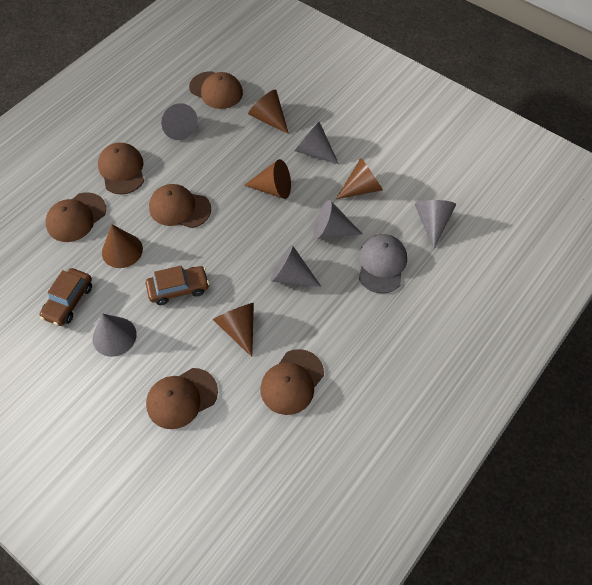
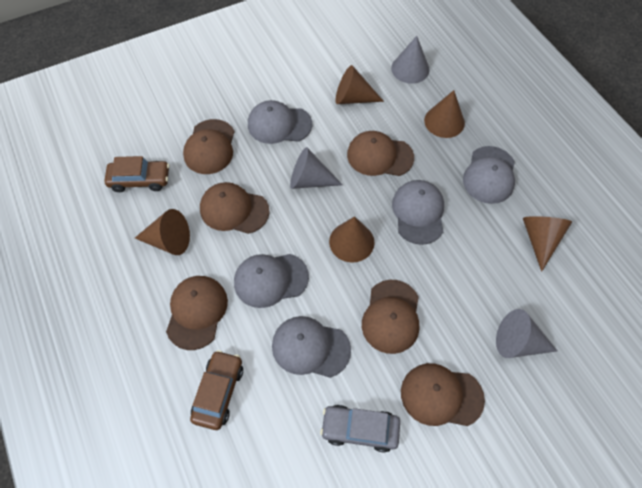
grey cap: 1 -> 5
grey car: 0 -> 1
grey cone: 6 -> 3

